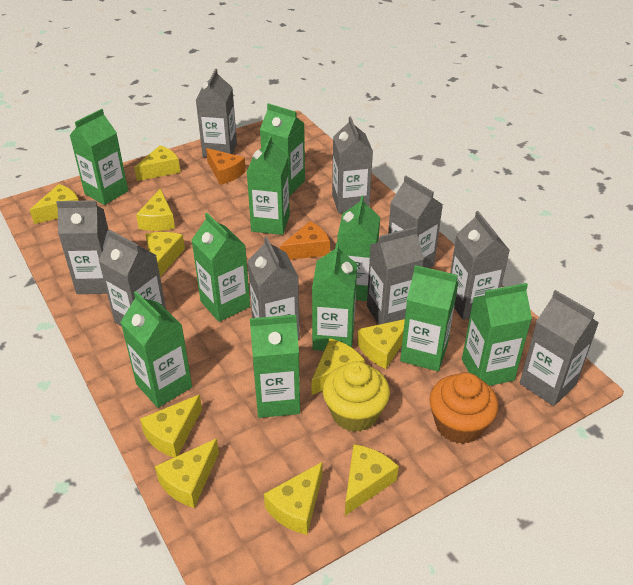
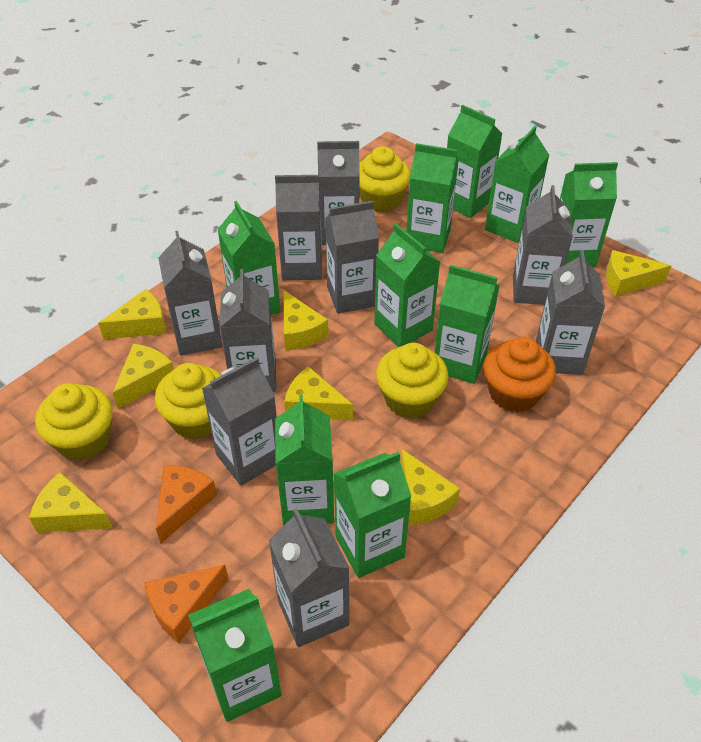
yellow cheese: 10 -> 7
yellow cupcake: 1 -> 4

